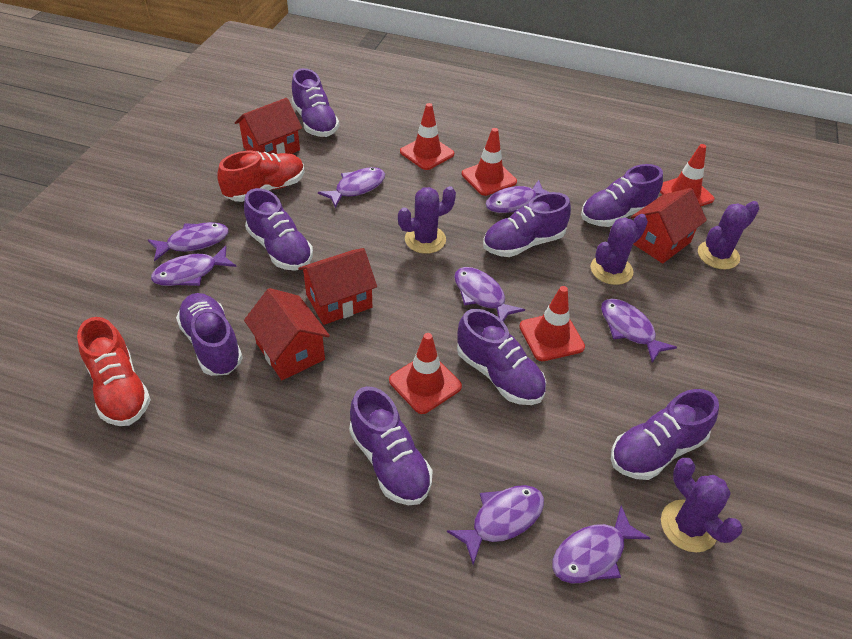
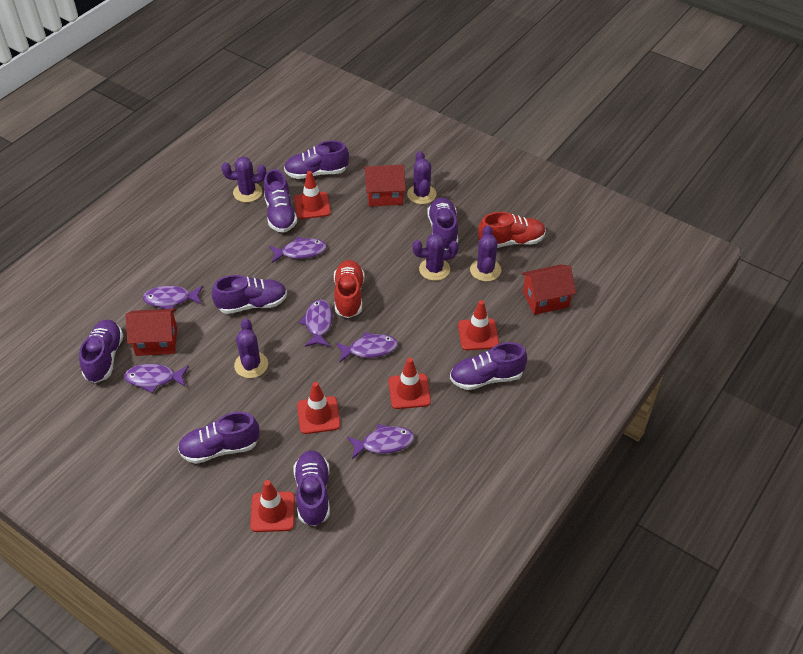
purple cactus: 4 -> 5
purple fish: 8 -> 6
red house: 4 -> 3

